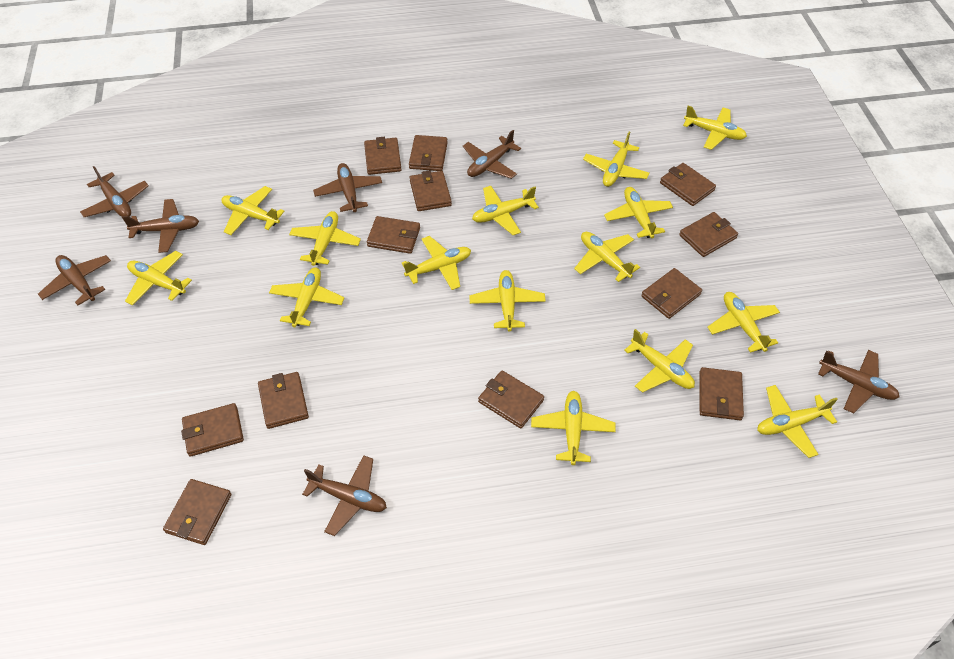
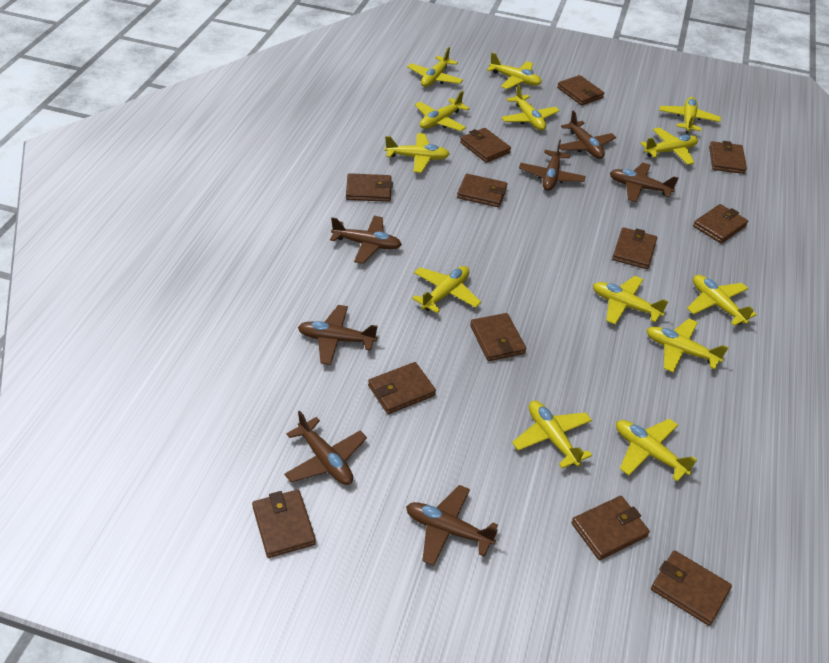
yellow plane: 15 -> 13

